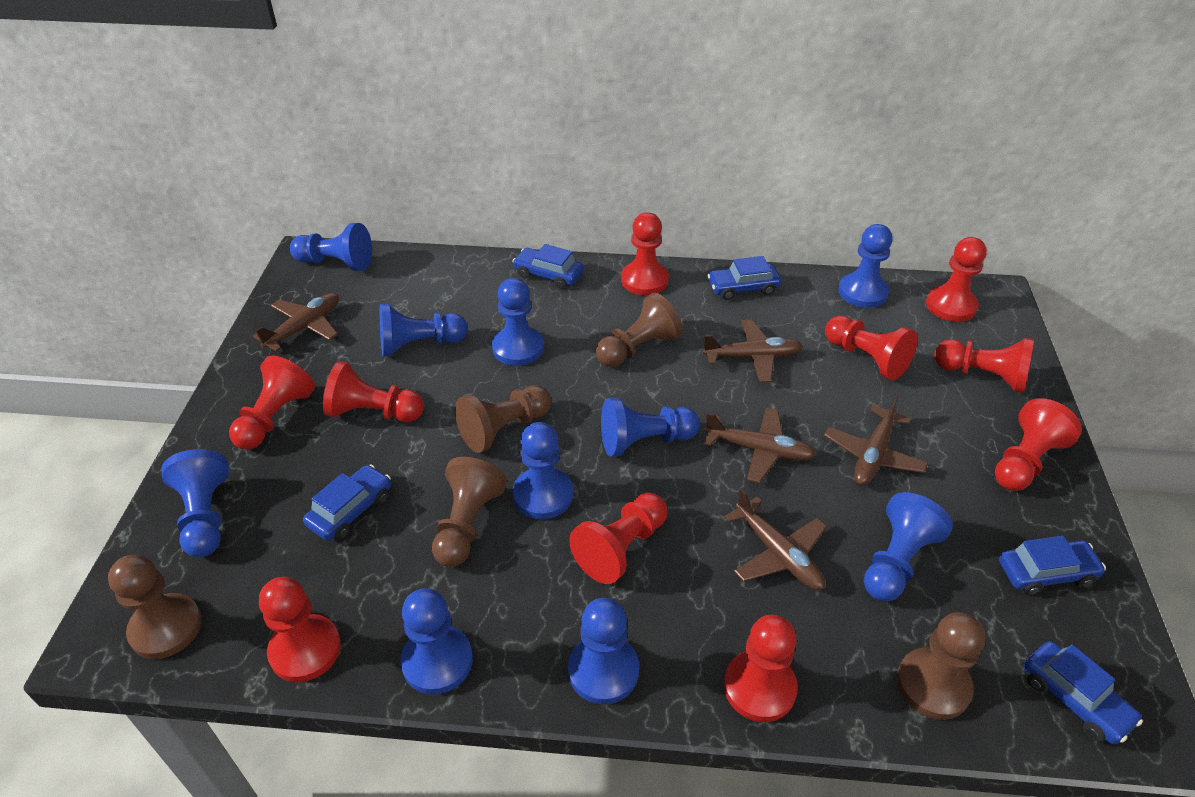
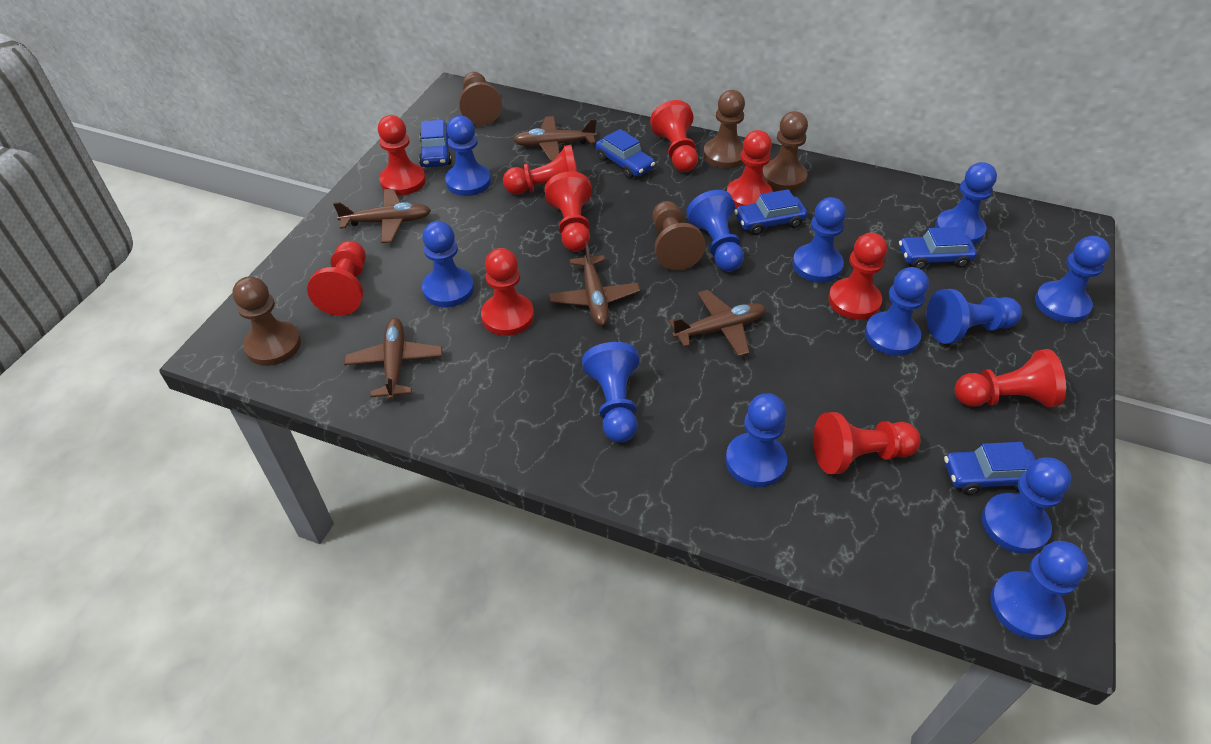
blue pawn: 10 -> 12

